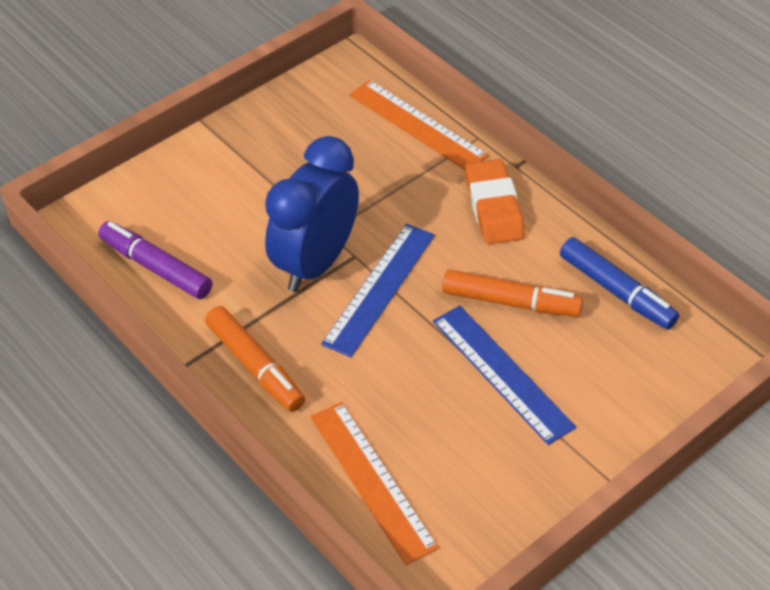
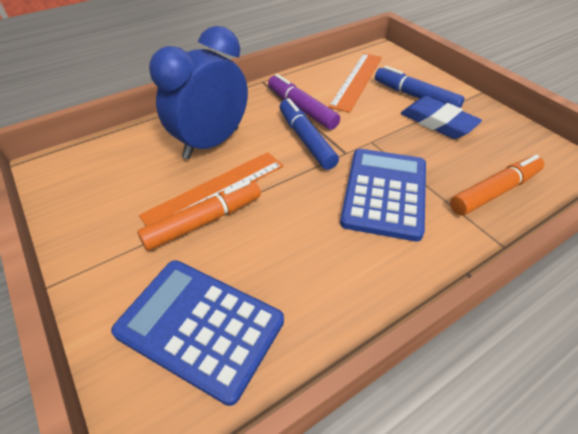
blue calculator: 0 -> 2
blue eraser: 0 -> 1
blue marker: 1 -> 2
blue ruler: 2 -> 0
orange eraser: 1 -> 0

